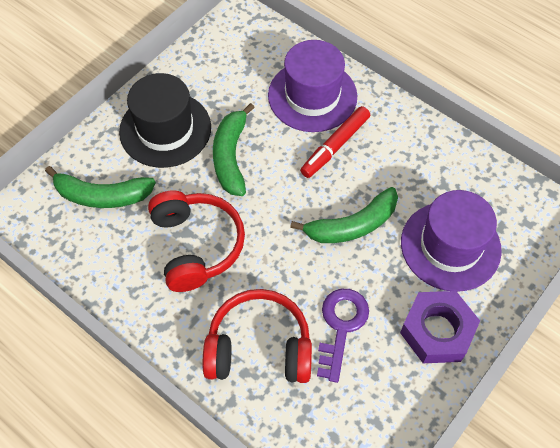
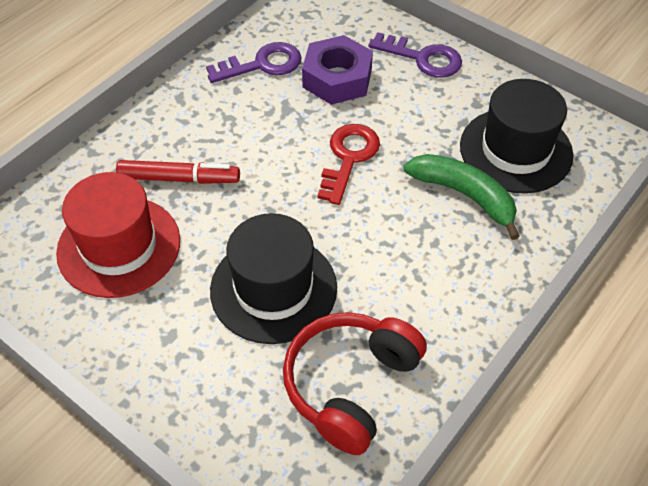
black hat: 1 -> 2
green banana: 3 -> 1
purple hat: 2 -> 0
purple key: 1 -> 2
red hat: 0 -> 1
red headphones: 2 -> 1
red key: 0 -> 1

